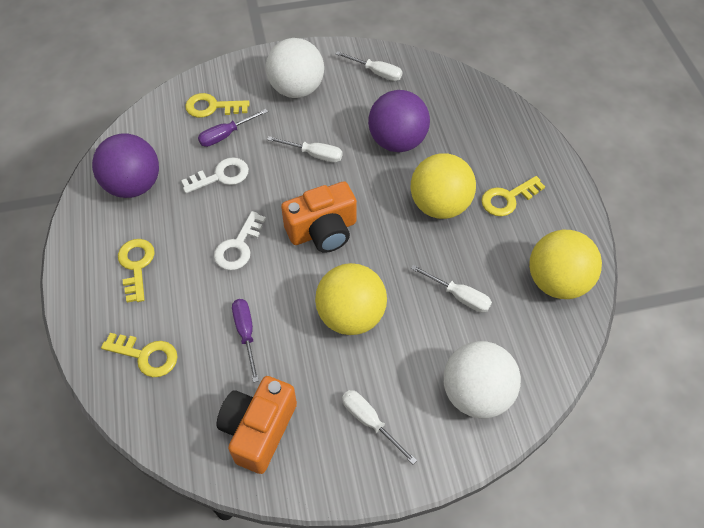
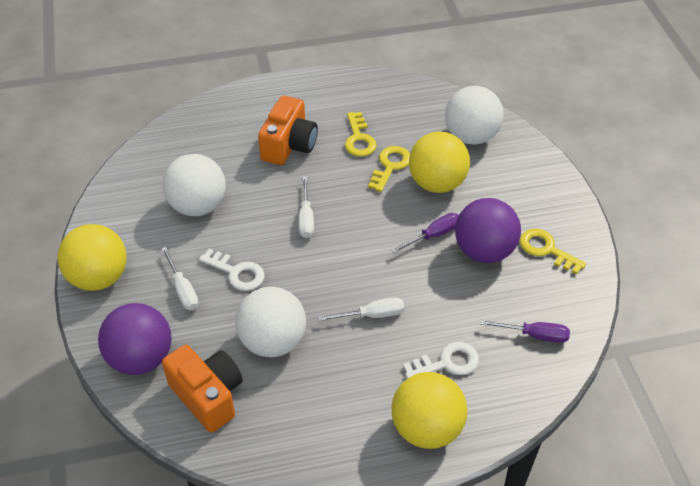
white ball: 2 -> 3
white screwdriver: 4 -> 3
yellow key: 4 -> 3

